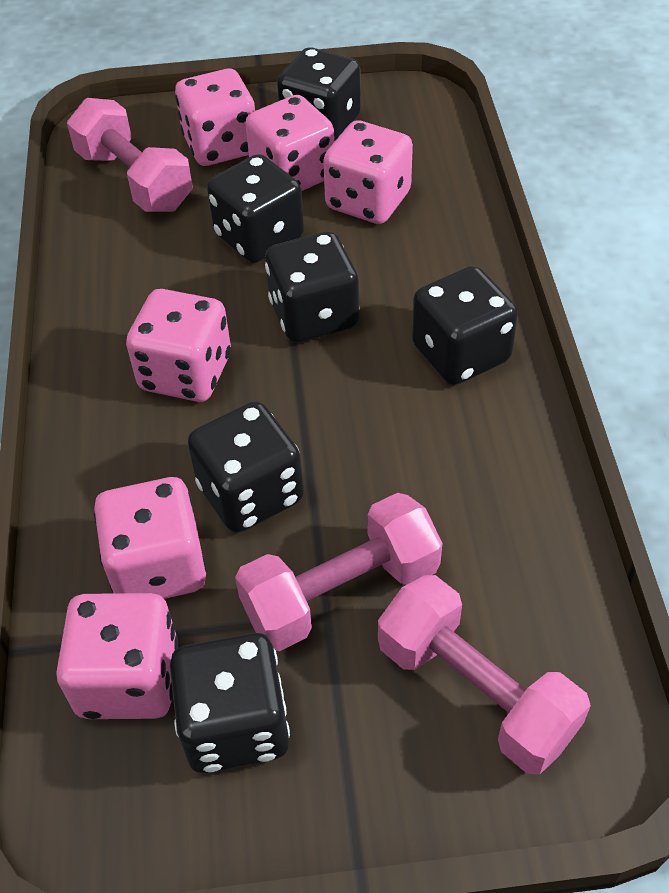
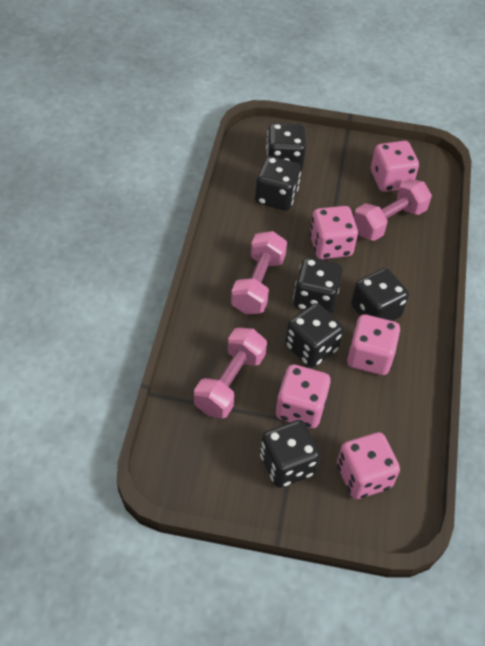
pink dice: 6 -> 5

